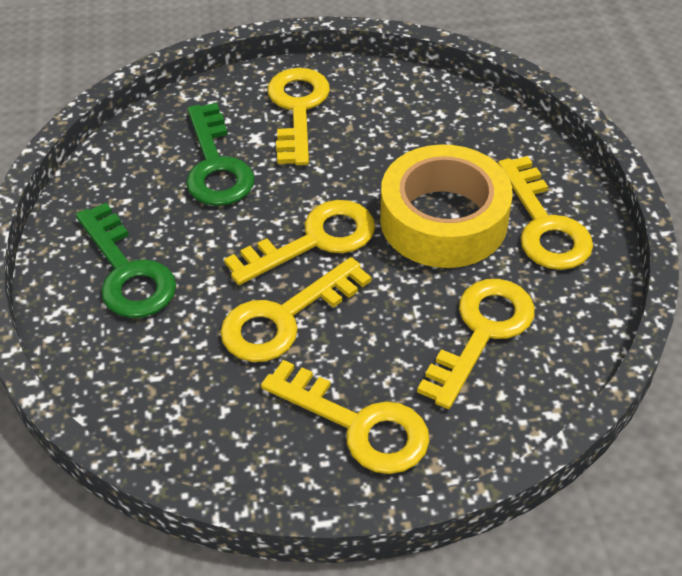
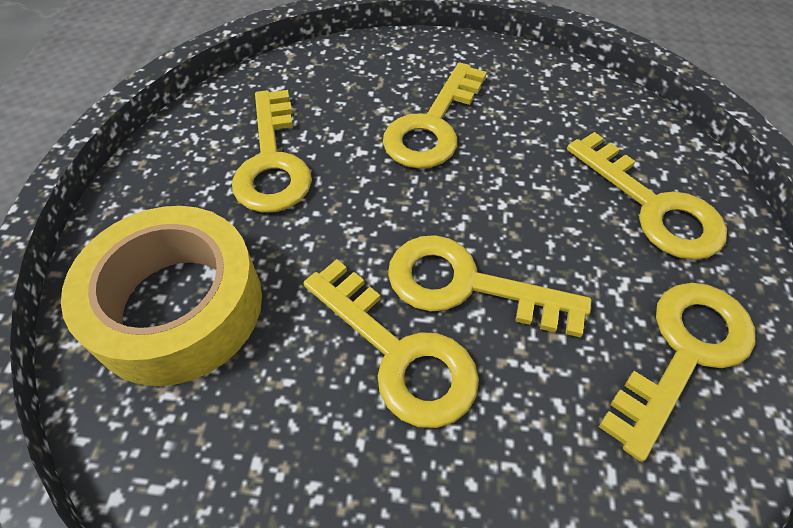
green key: 2 -> 0

